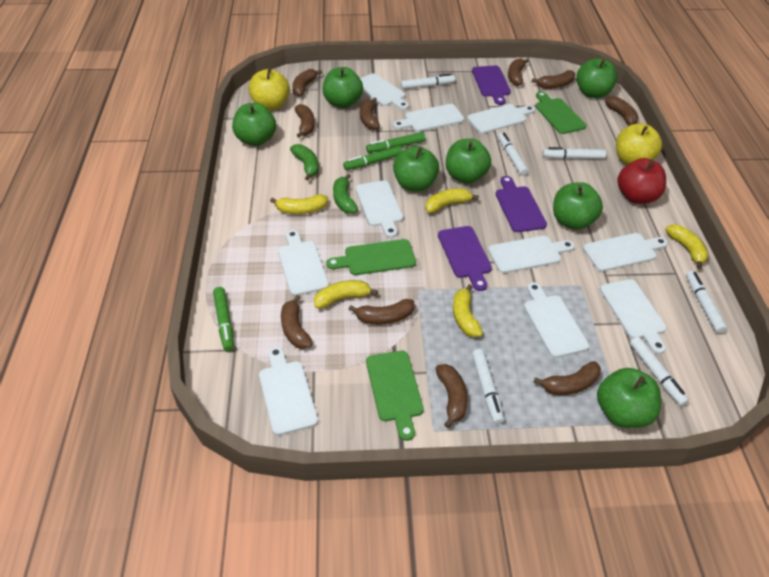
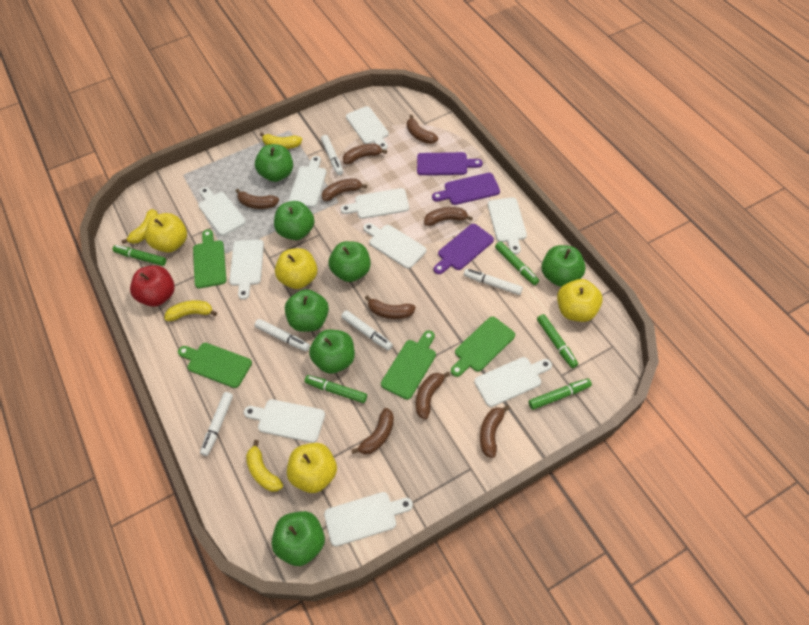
brown banana: 10 -> 9
green banana: 2 -> 0
green cutting board: 3 -> 4
green marker: 3 -> 5
white marker: 6 -> 5
yellow apple: 2 -> 4
yellow banana: 5 -> 4

